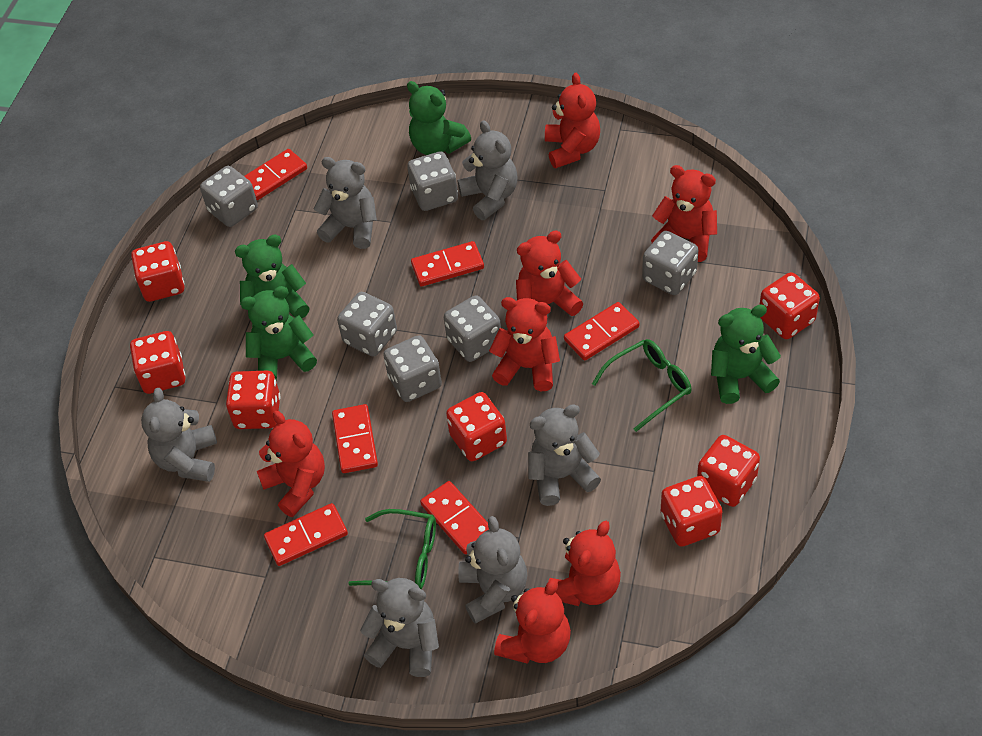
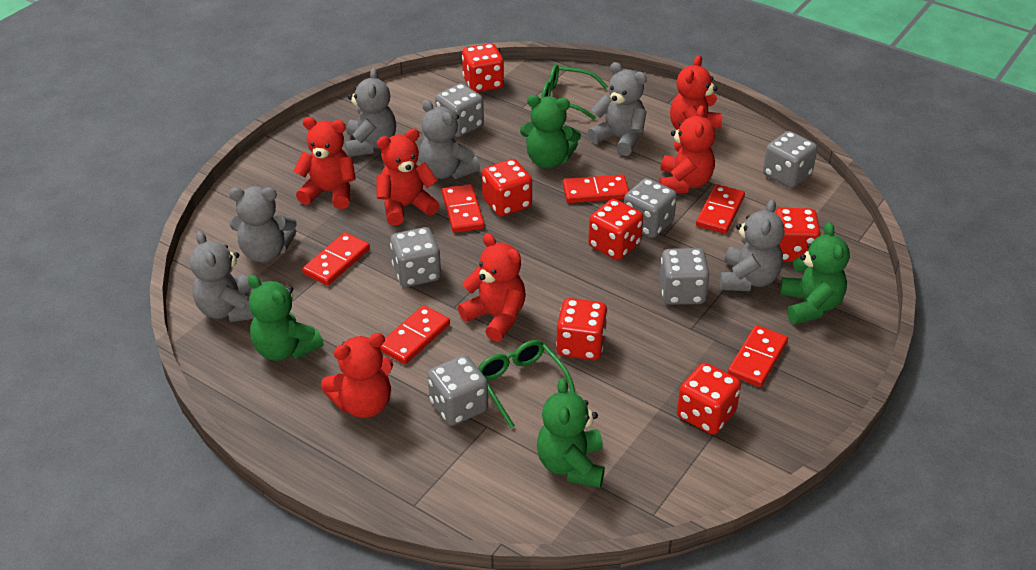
red dice: 7 -> 6
red teddy bear: 7 -> 6

